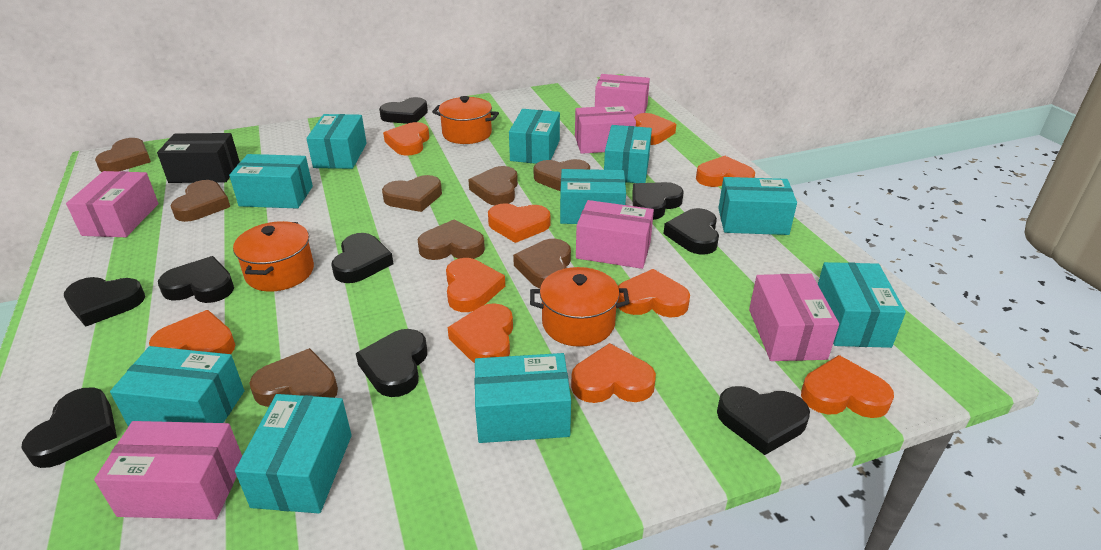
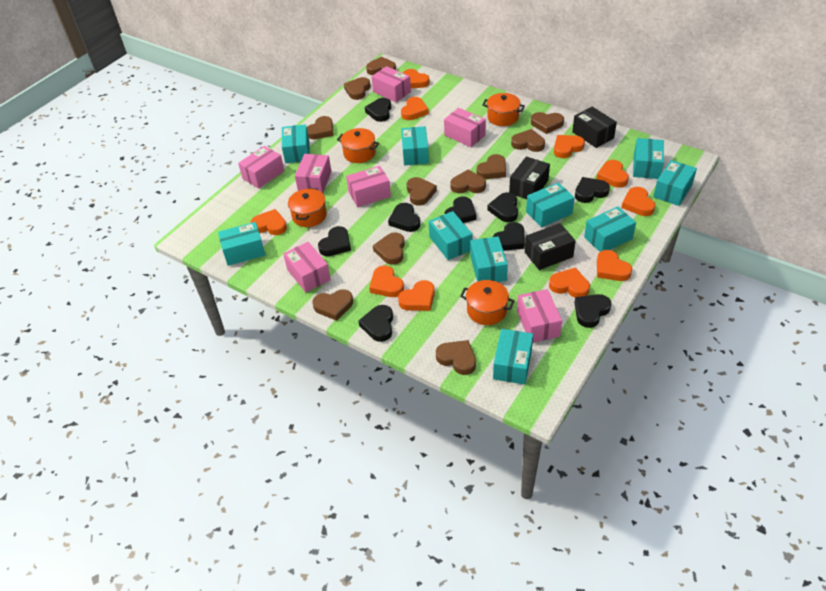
black box: 1 -> 3
brown heart: 8 -> 11
orange pot: 3 -> 4
pink box: 6 -> 7

